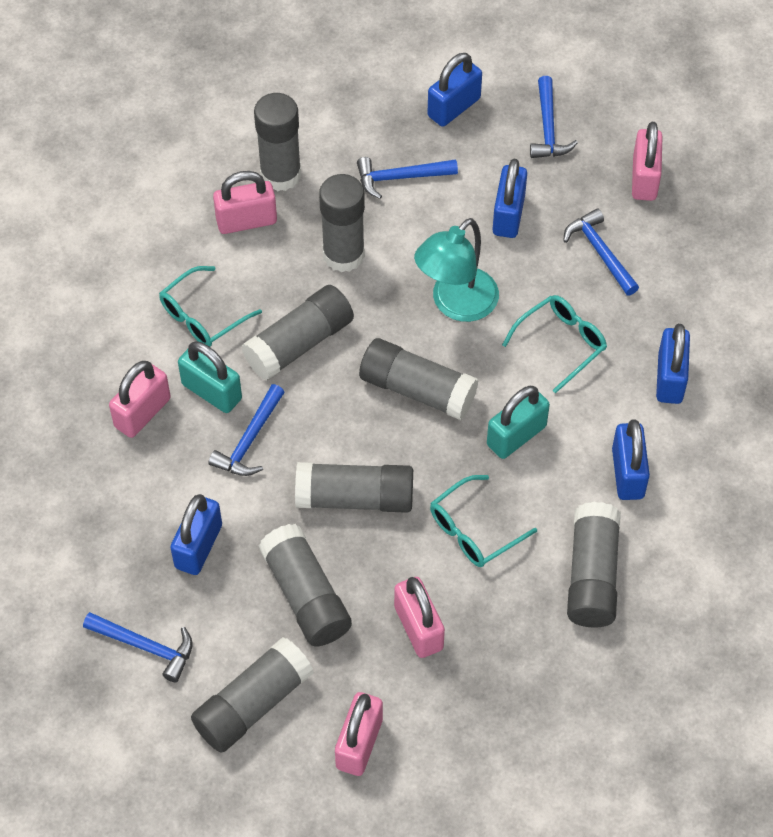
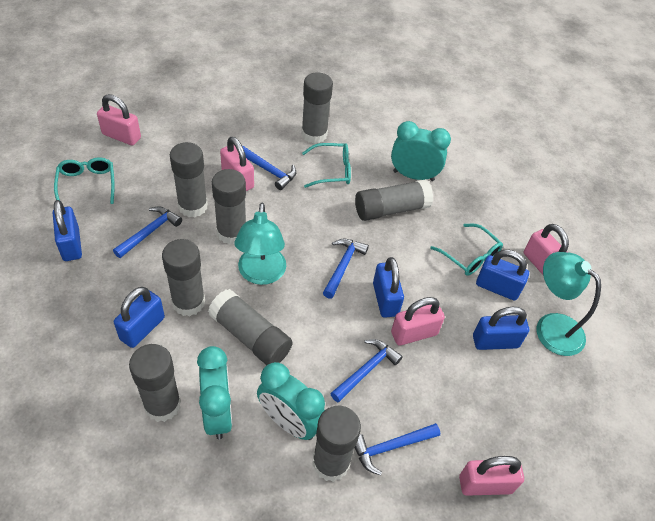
turquoise clock: 0 -> 3
turquoise lamp: 1 -> 2
turquoise padlock: 2 -> 0

